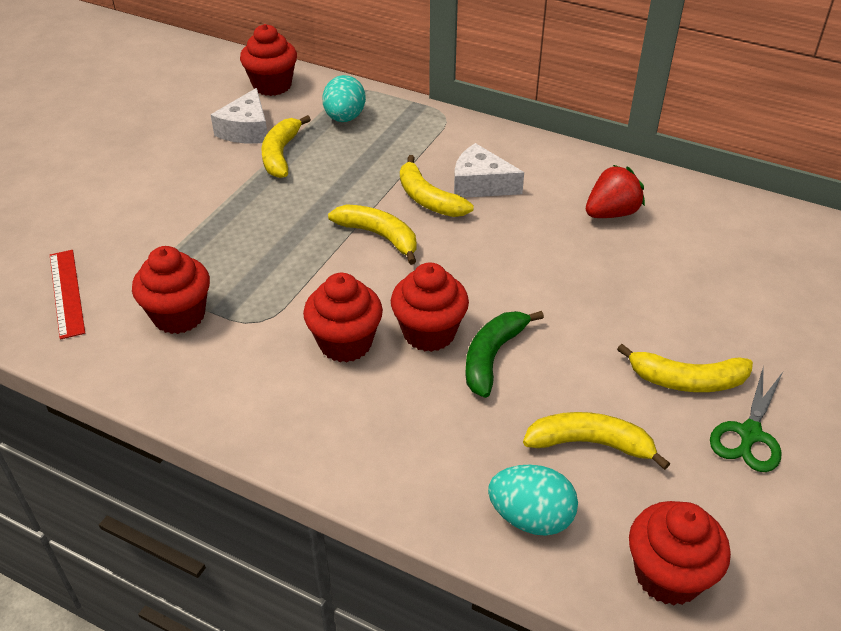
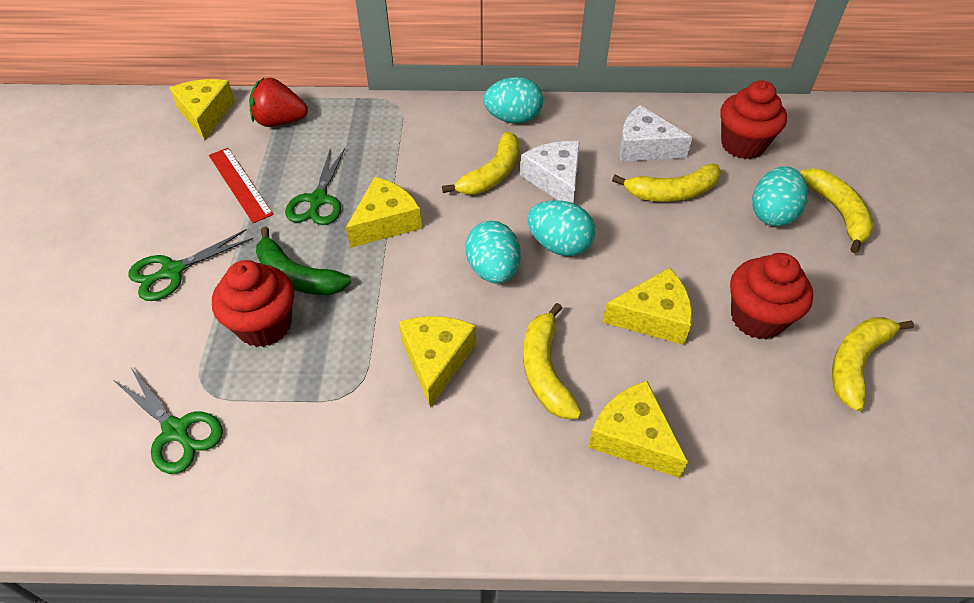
green scissors: 1 -> 3
red cupcake: 5 -> 3
turquoise egg: 2 -> 4
yellow cheese: 0 -> 5

